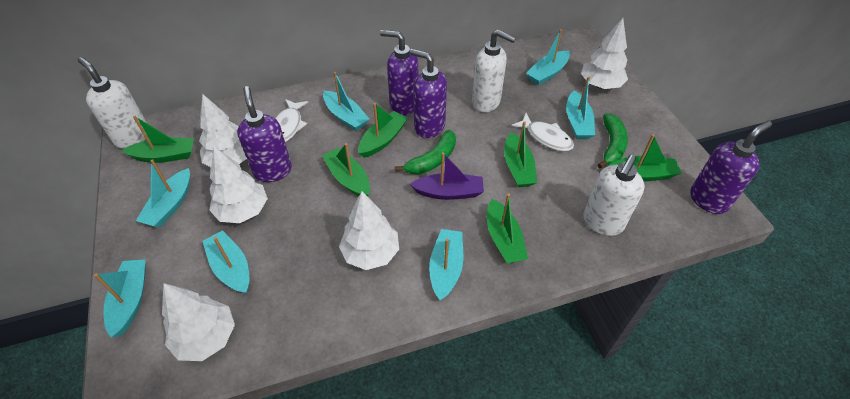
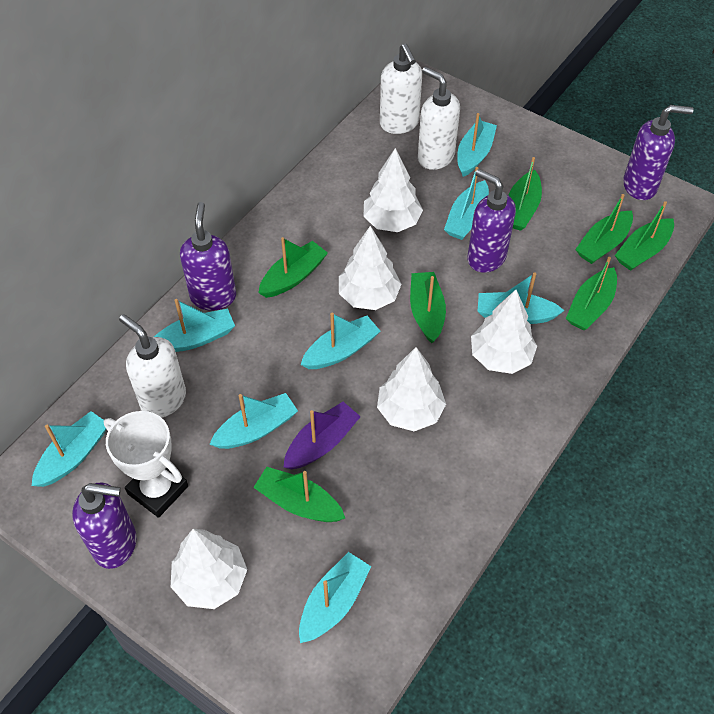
green banana: 2 -> 0
green boat: 6 -> 7
turquoise boat: 7 -> 8
white fish: 2 -> 0
white trophy: 0 -> 1

